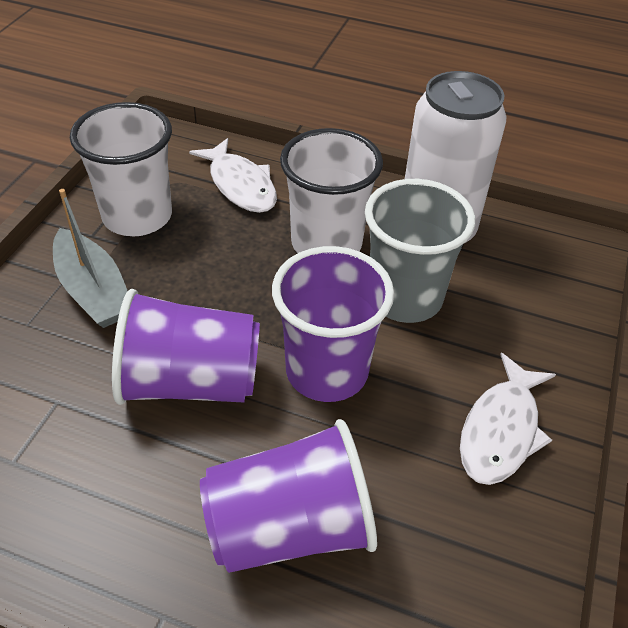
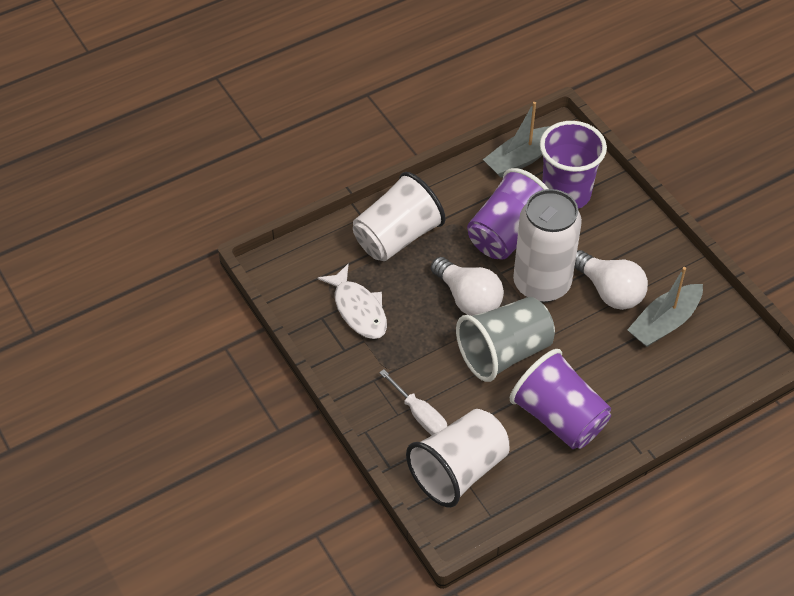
grey boat: 1 -> 2
white fish: 2 -> 1
white light bulb: 0 -> 2
white screwdriver: 0 -> 1

